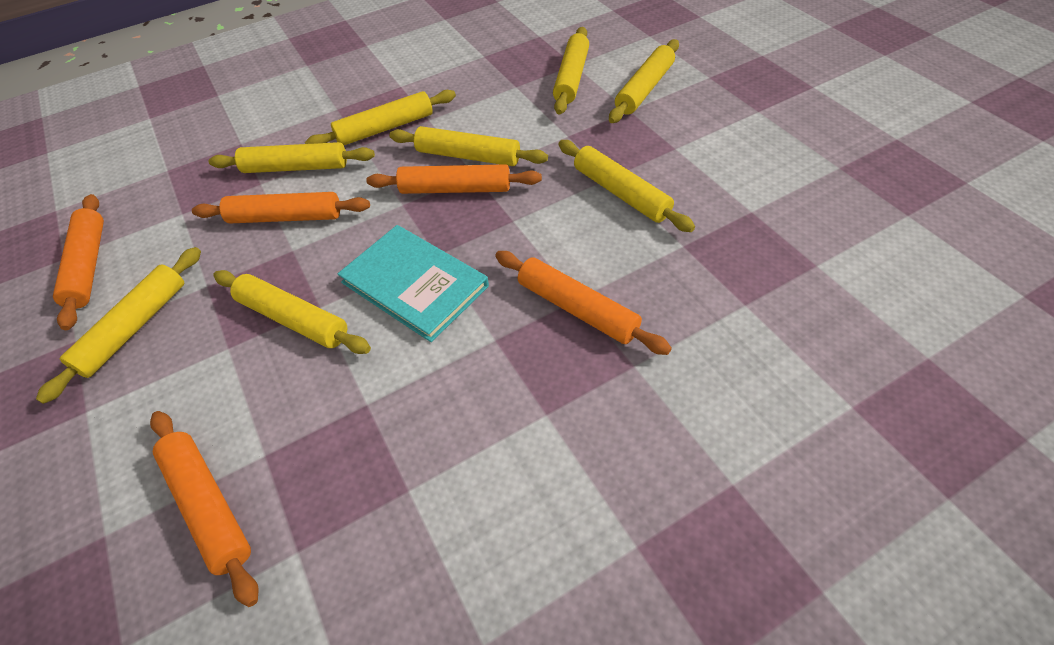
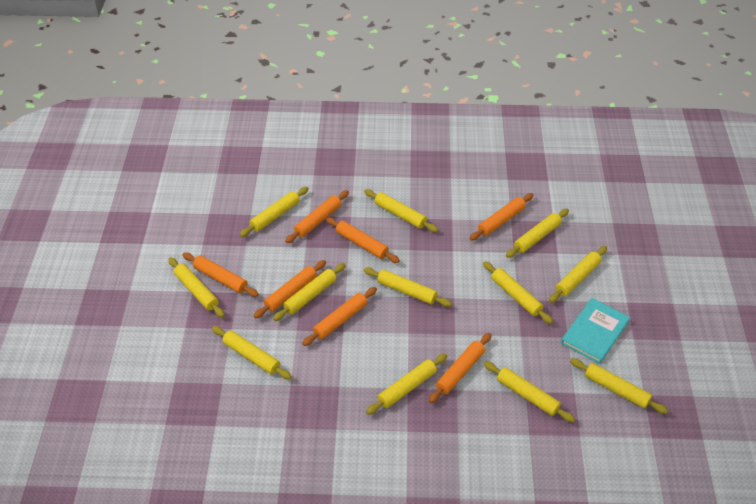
orange rolling pin: 5 -> 7
yellow rolling pin: 8 -> 12

